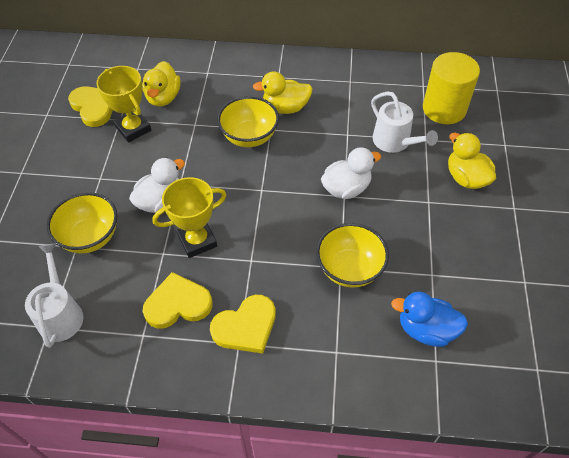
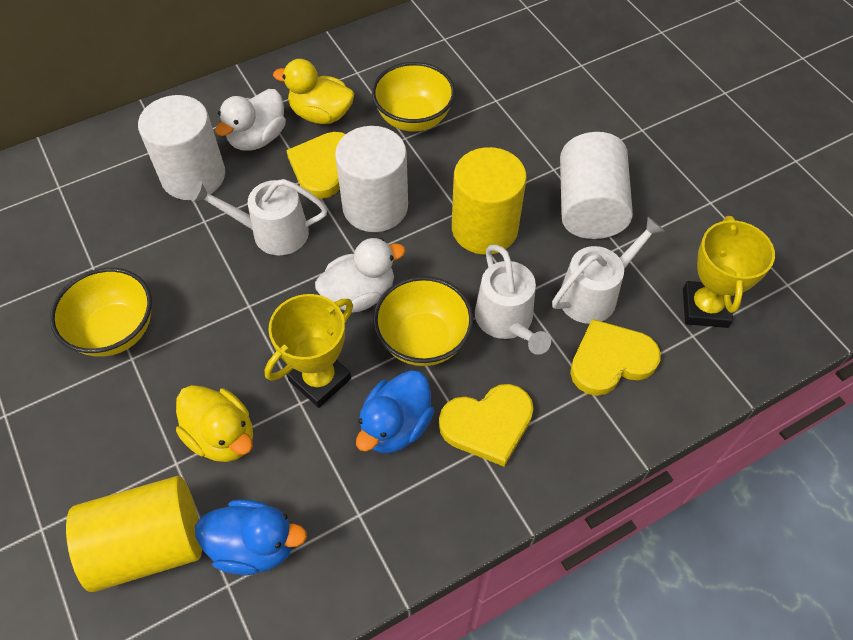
blue duck: 1 -> 2
white cylinder: 0 -> 3
white watering can: 2 -> 3
yellow cylinder: 1 -> 2
yellow duck: 3 -> 2

